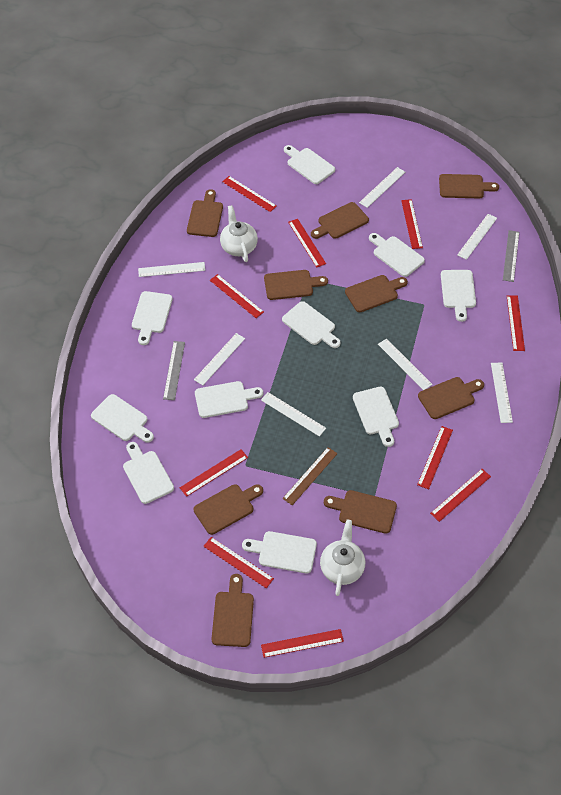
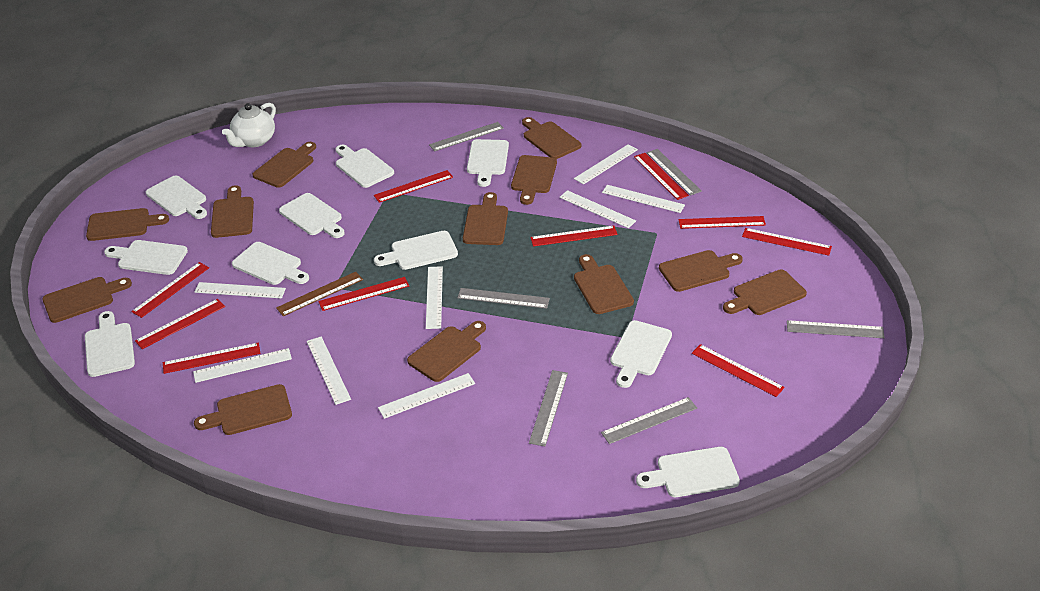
brown cutting board: 9 -> 12
grey ruler: 2 -> 6
white ruler: 7 -> 8
white teapot: 2 -> 1

